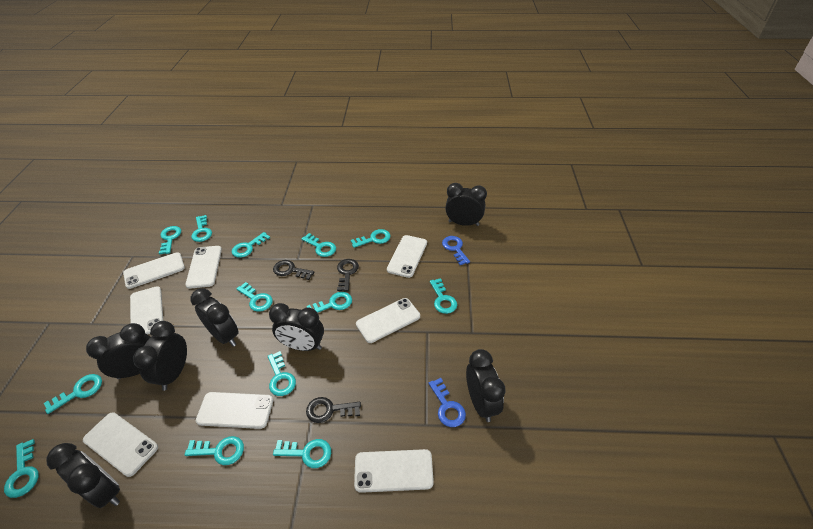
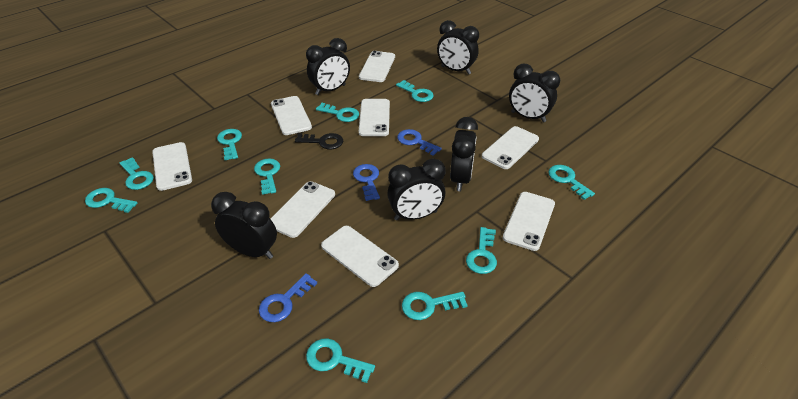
black clock: 7 -> 6
black key: 3 -> 1
blue key: 2 -> 3
turquoise key: 13 -> 10

